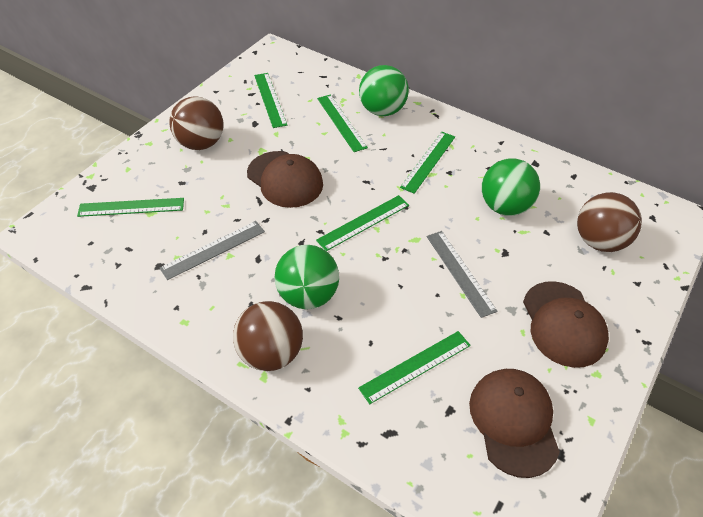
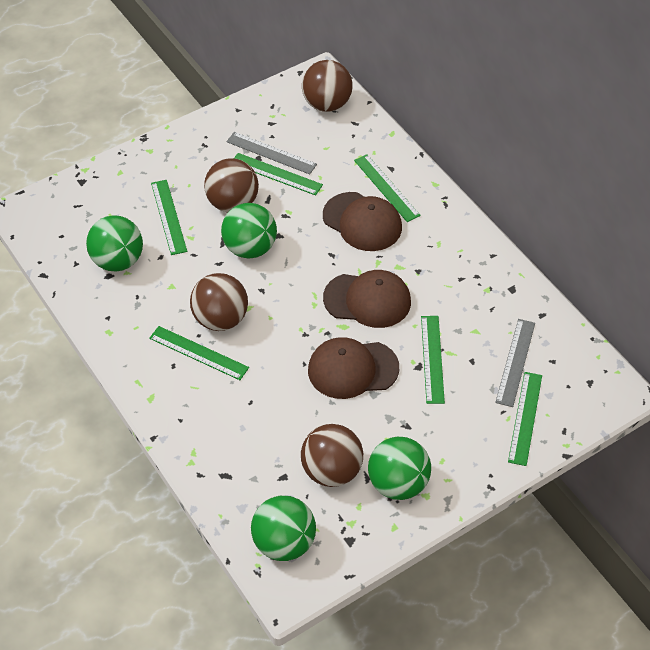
brown ball: 3 -> 4
green ball: 3 -> 4

